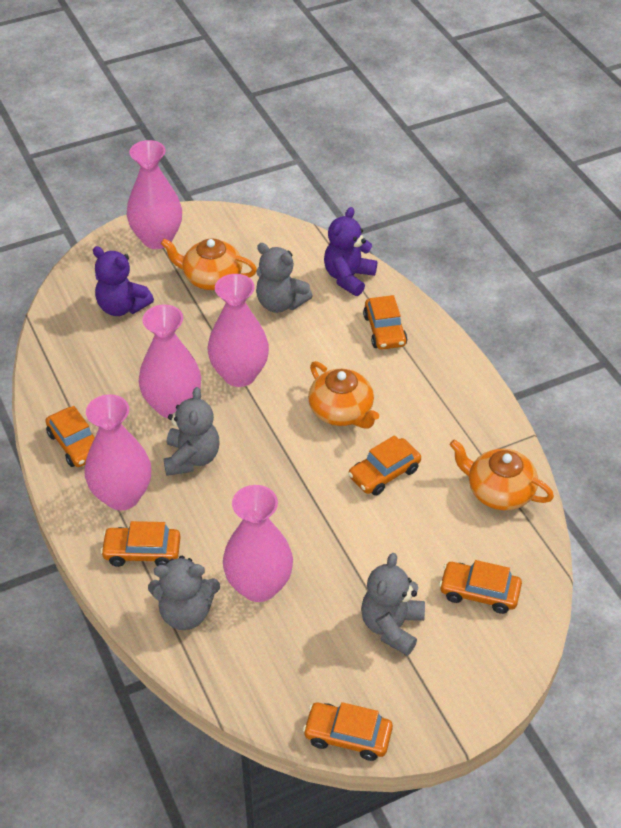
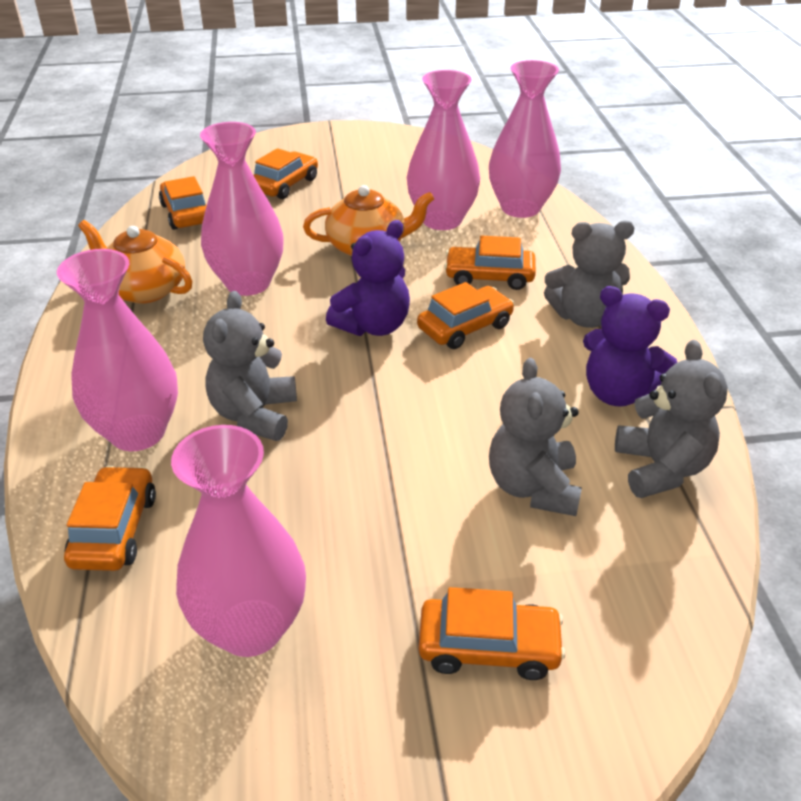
orange teapot: 3 -> 2

